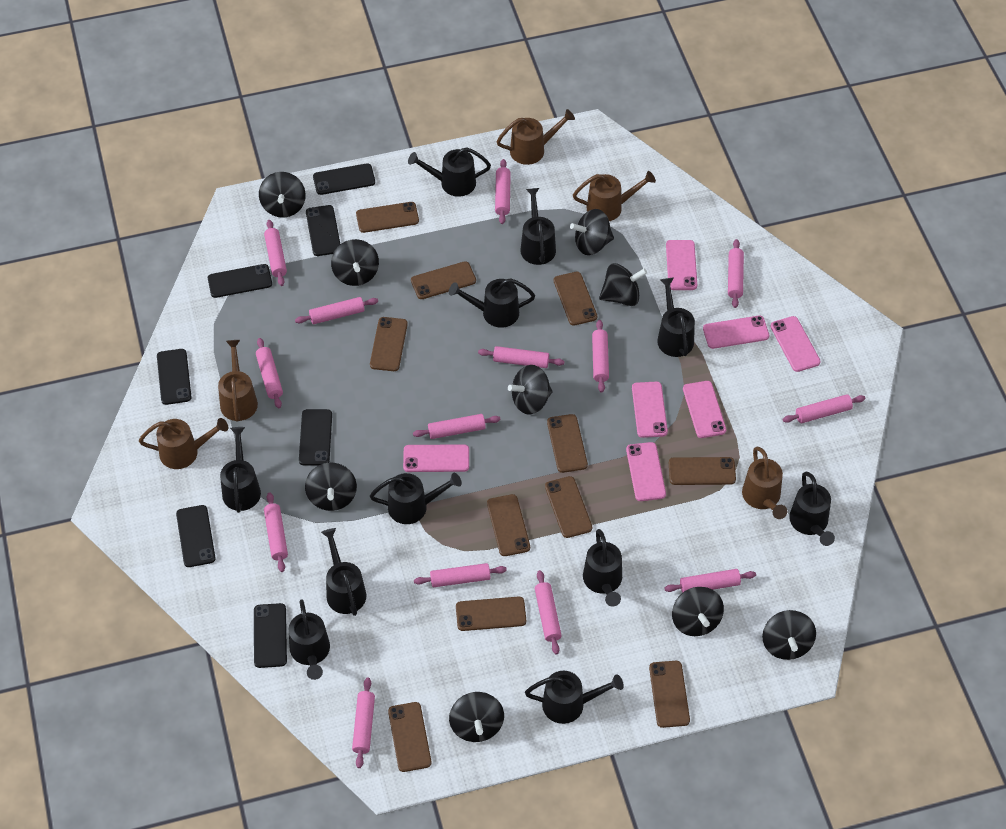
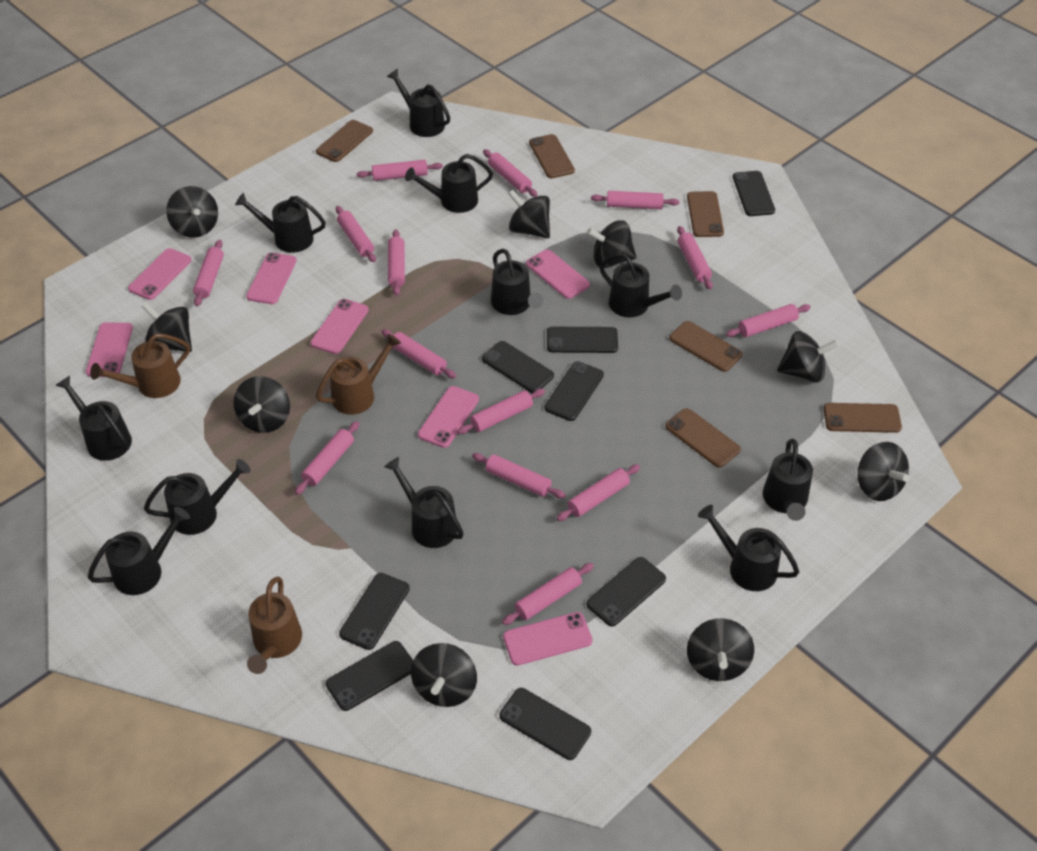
black phone: 7 -> 8
brown phone: 11 -> 6
brown watering can: 5 -> 3

